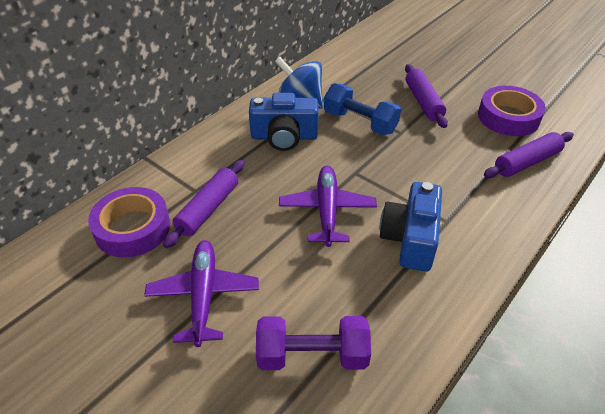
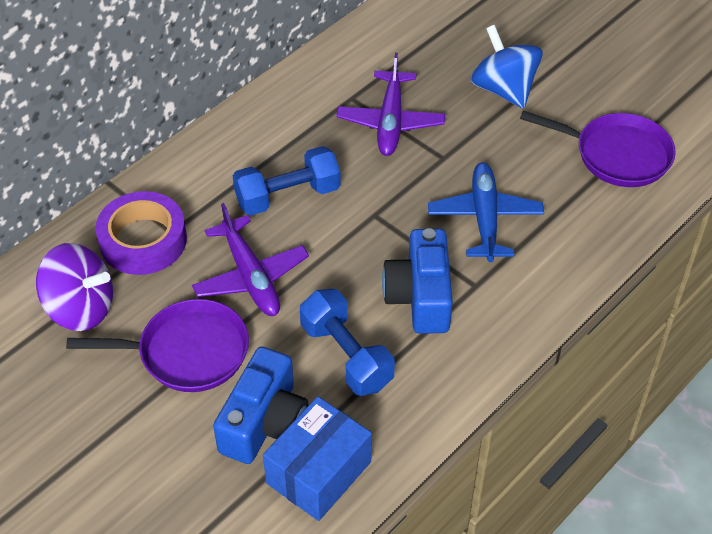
blue box: 0 -> 1
blue dumbbell: 1 -> 2
blue plane: 0 -> 1
purple dumbbell: 1 -> 0
purple pan: 0 -> 2
purple rolling pin: 3 -> 0
purple spinning top: 0 -> 1
purple tape: 2 -> 1

